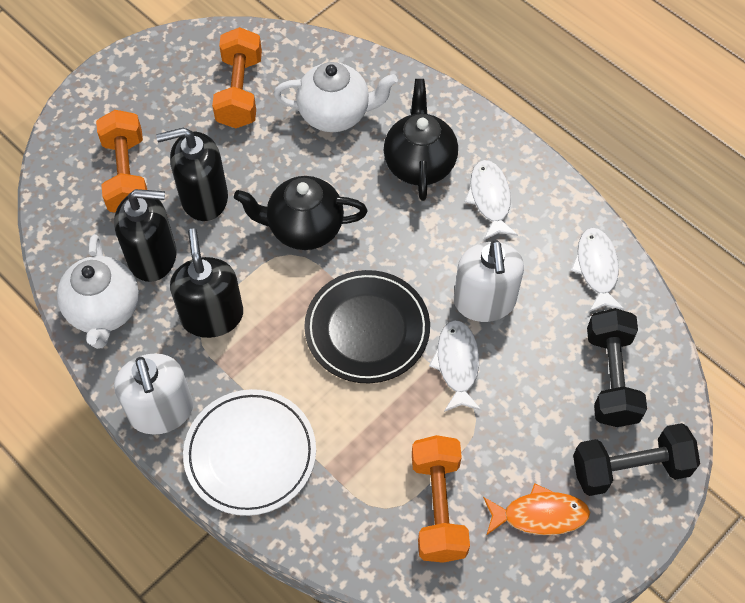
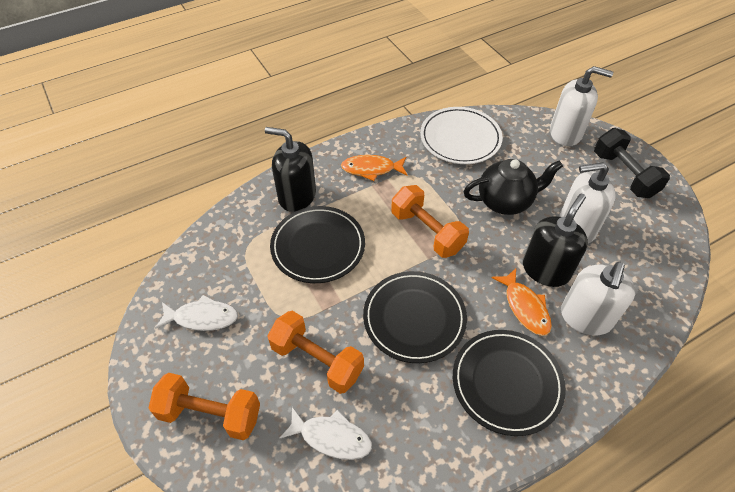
black dumbbell: 2 -> 1
black plate: 1 -> 3
black soap dispenser: 3 -> 2
black teapot: 2 -> 1
orange fish: 1 -> 2
white fish: 3 -> 2
white soap dispenser: 2 -> 3
white teapot: 2 -> 0

